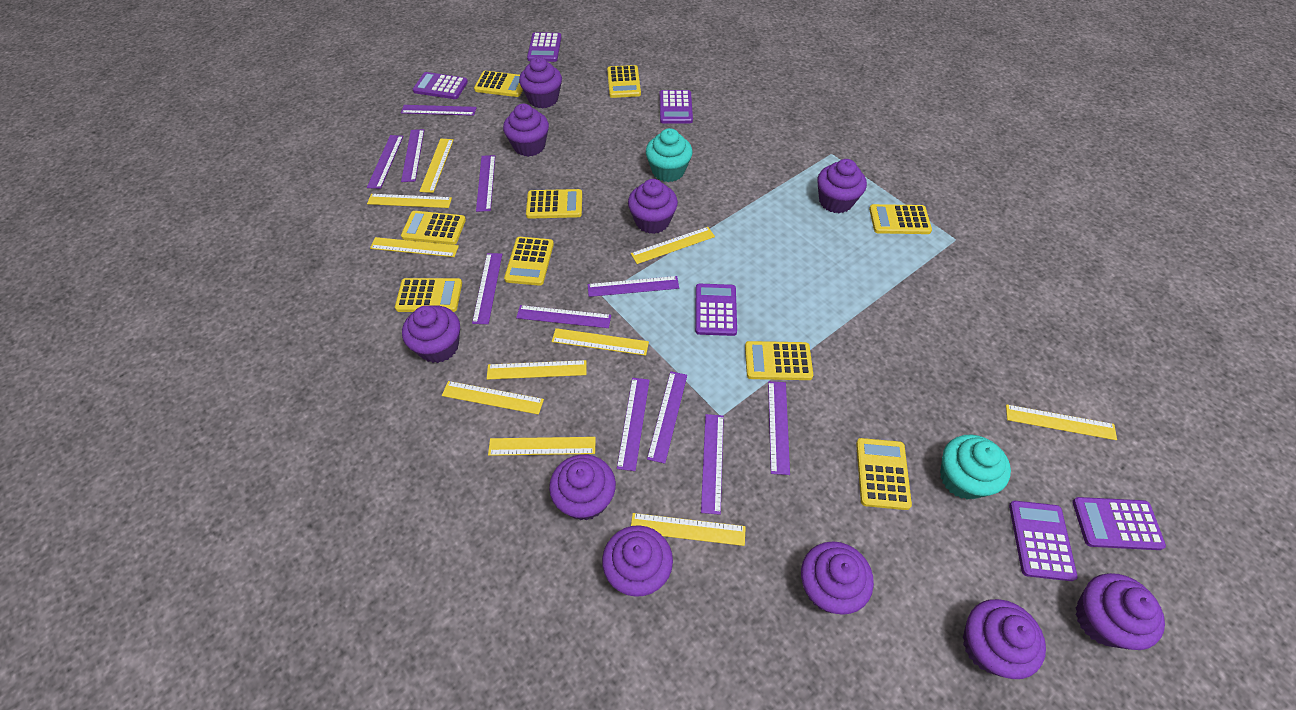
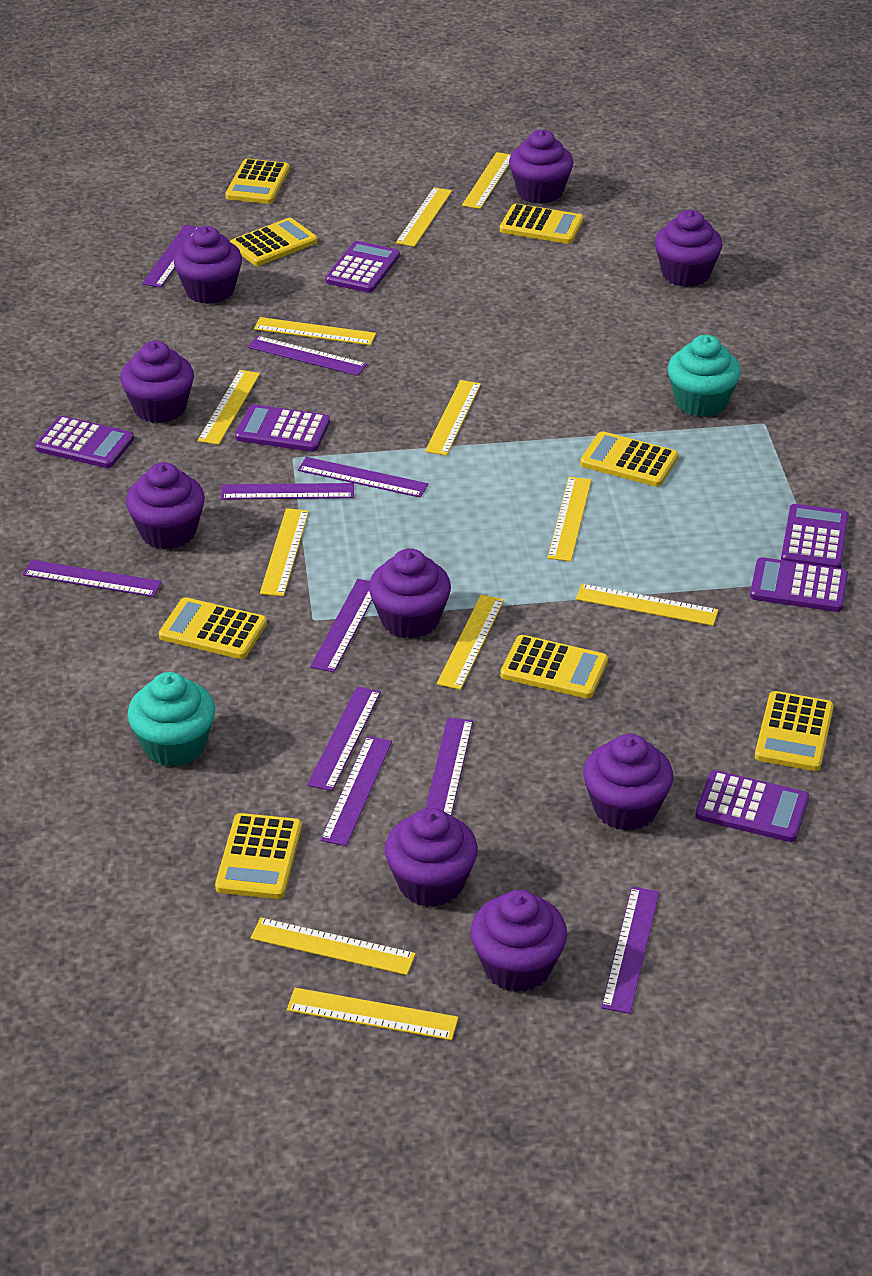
purple cupcake: 10 -> 9
purple ruler: 11 -> 10
yellow calculator: 9 -> 8
yellow ruler: 10 -> 11

